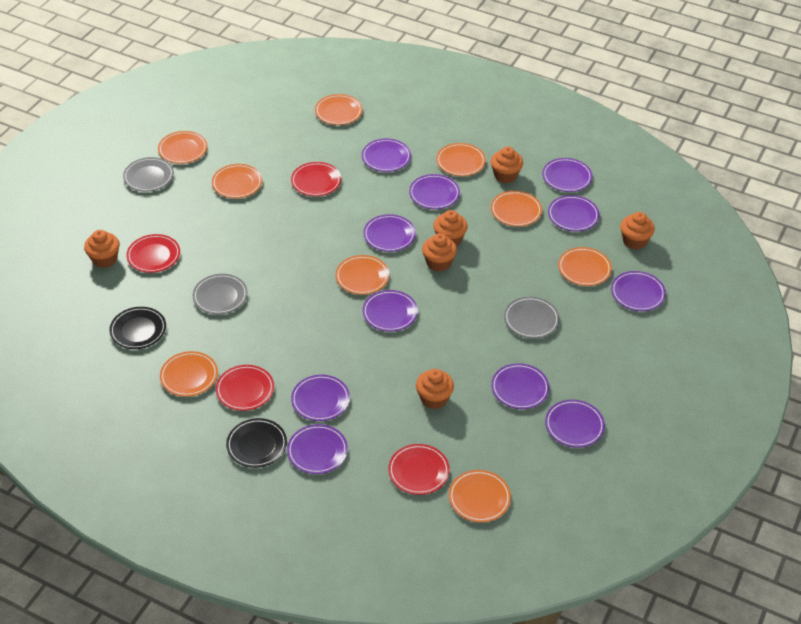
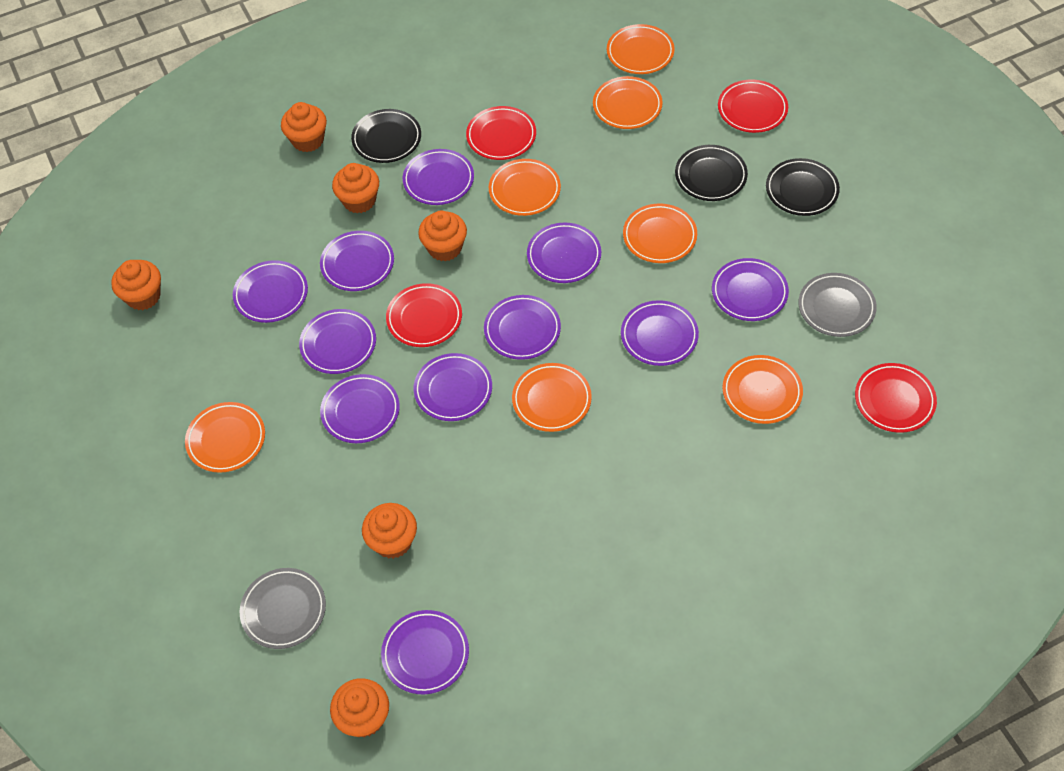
black plate: 2 -> 3
grey plate: 3 -> 2
orange plate: 9 -> 7

